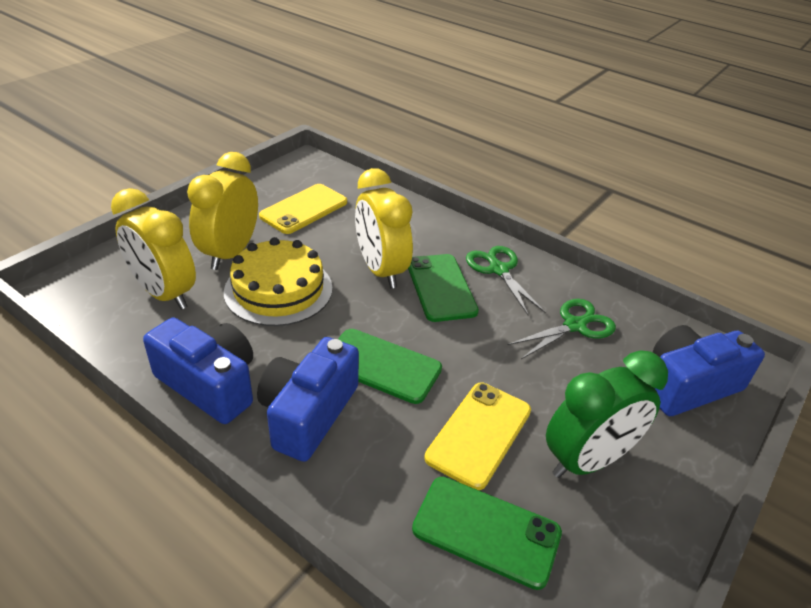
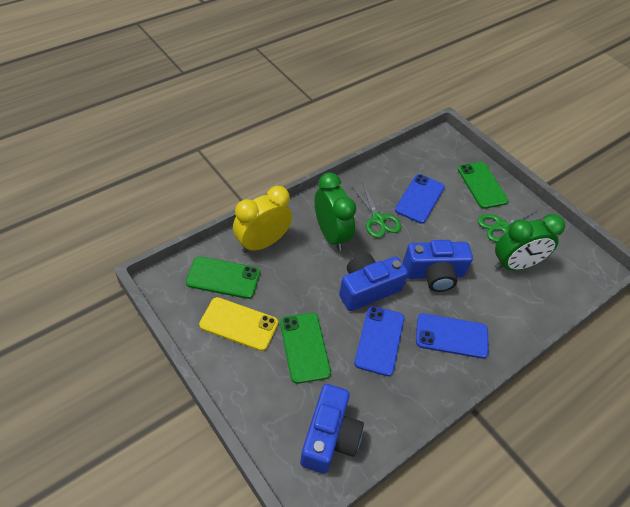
blue phone: 0 -> 3
green clock: 1 -> 2
yellow cake: 1 -> 0
yellow clock: 3 -> 1
yellow phone: 2 -> 1

